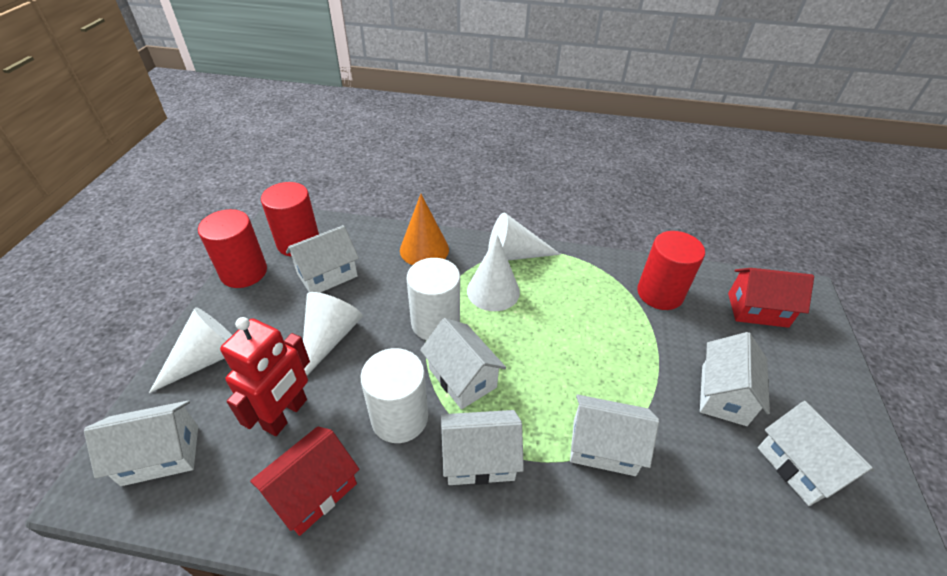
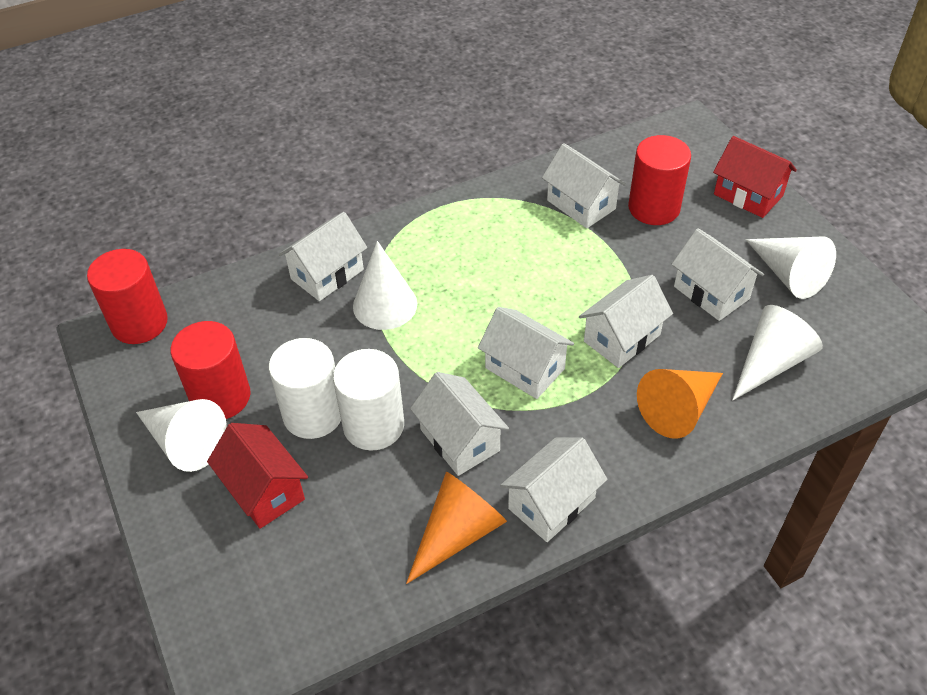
orange cone: 1 -> 2
red robot: 1 -> 0

